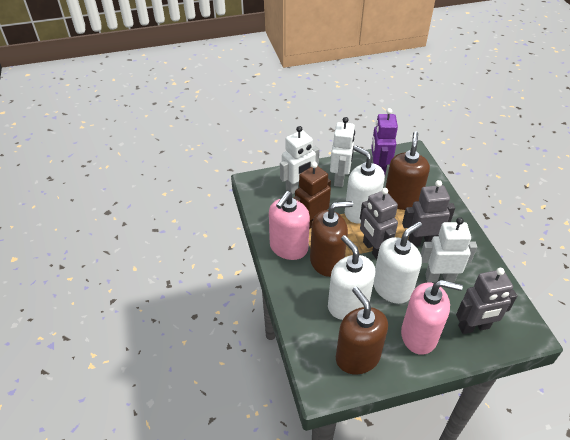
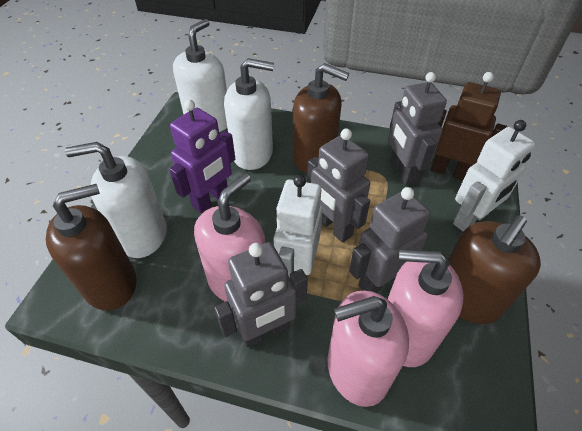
grey robot: 3 -> 4
pink soap dispenser: 2 -> 3
white robot: 3 -> 2

